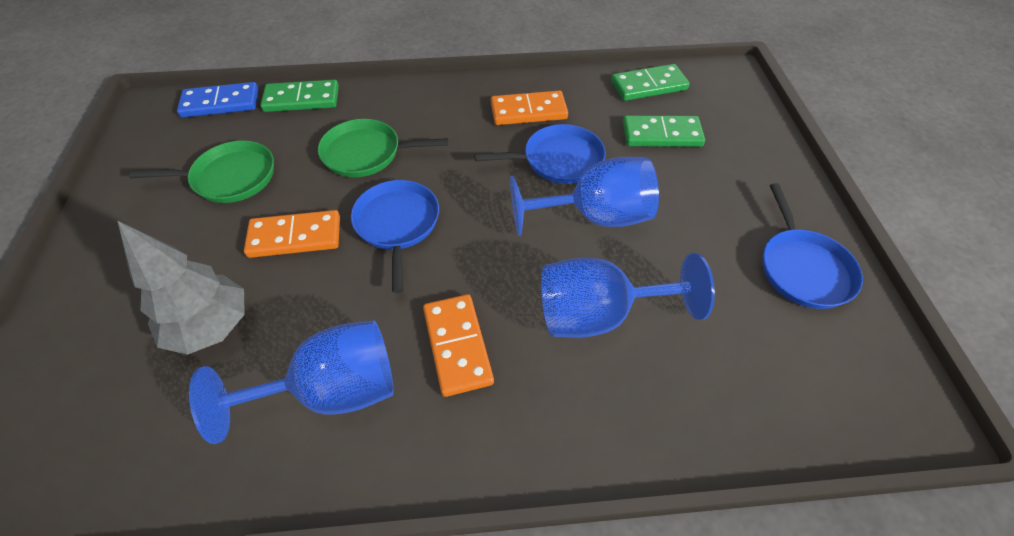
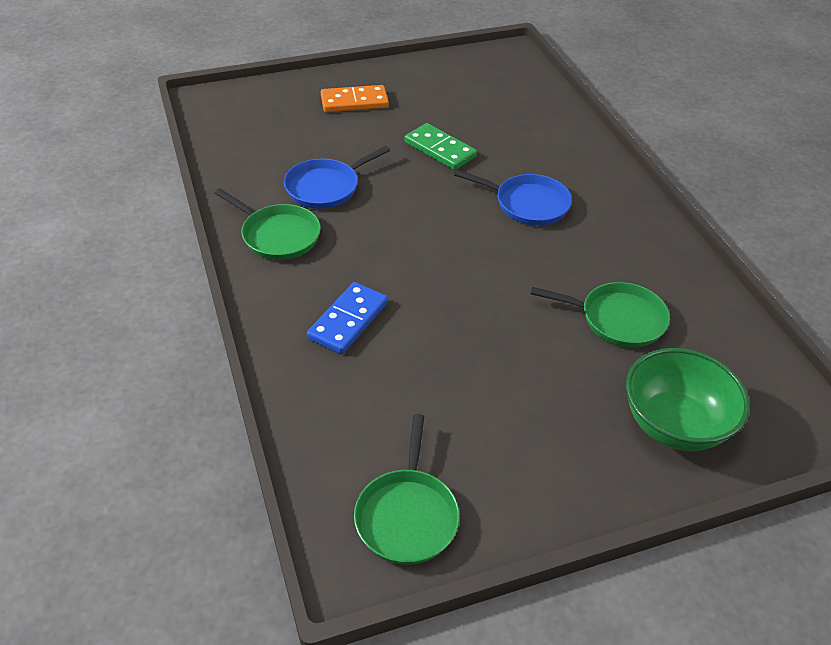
blue goblet: 3 -> 0
blue pan: 3 -> 2
green bowl: 0 -> 1
green domino: 3 -> 1
green pan: 2 -> 3
grey tree: 1 -> 0
orange domino: 3 -> 1

